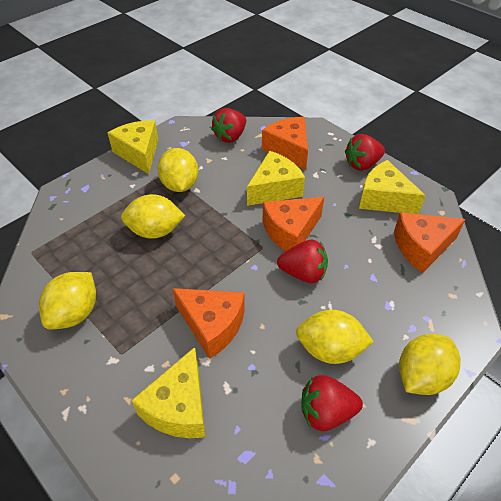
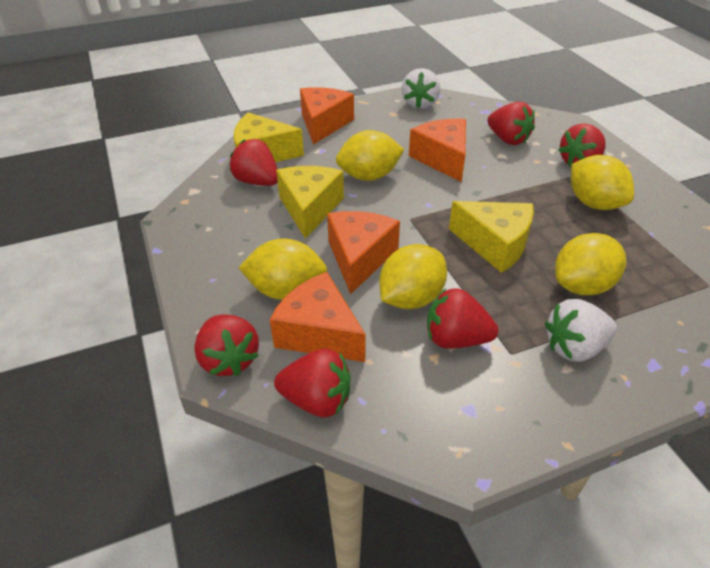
red strawberry: 4 -> 6
white strawberry: 0 -> 2
yellow cheese: 4 -> 3

